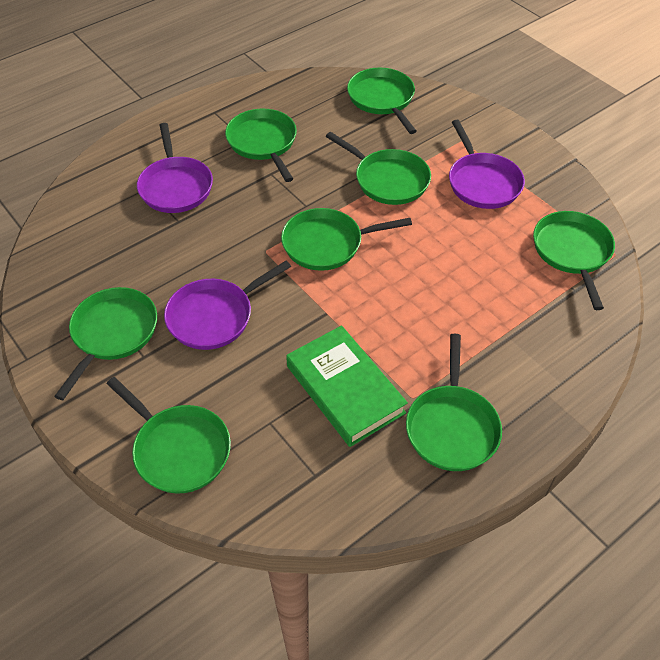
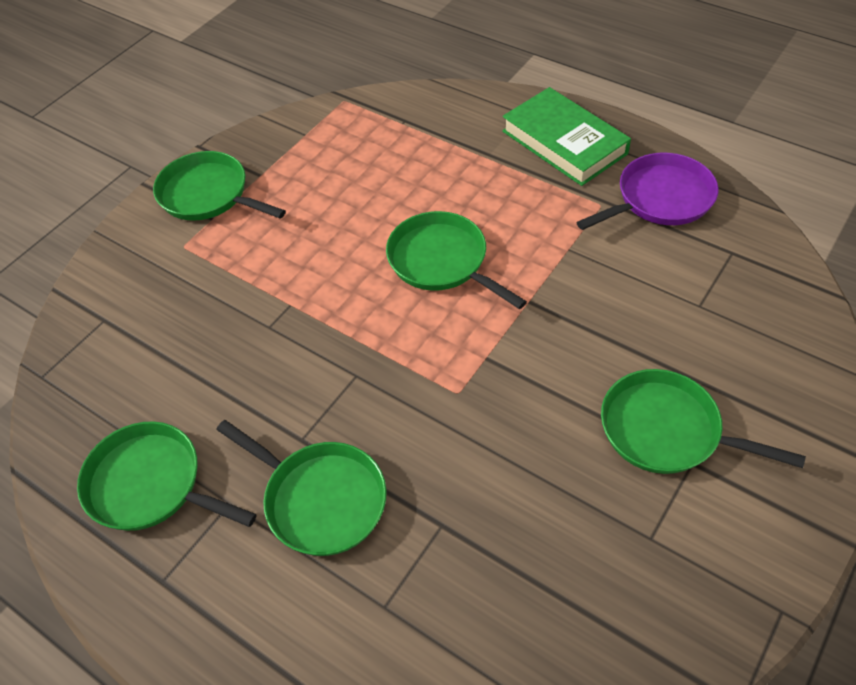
green pan: 8 -> 5
purple pan: 3 -> 1

